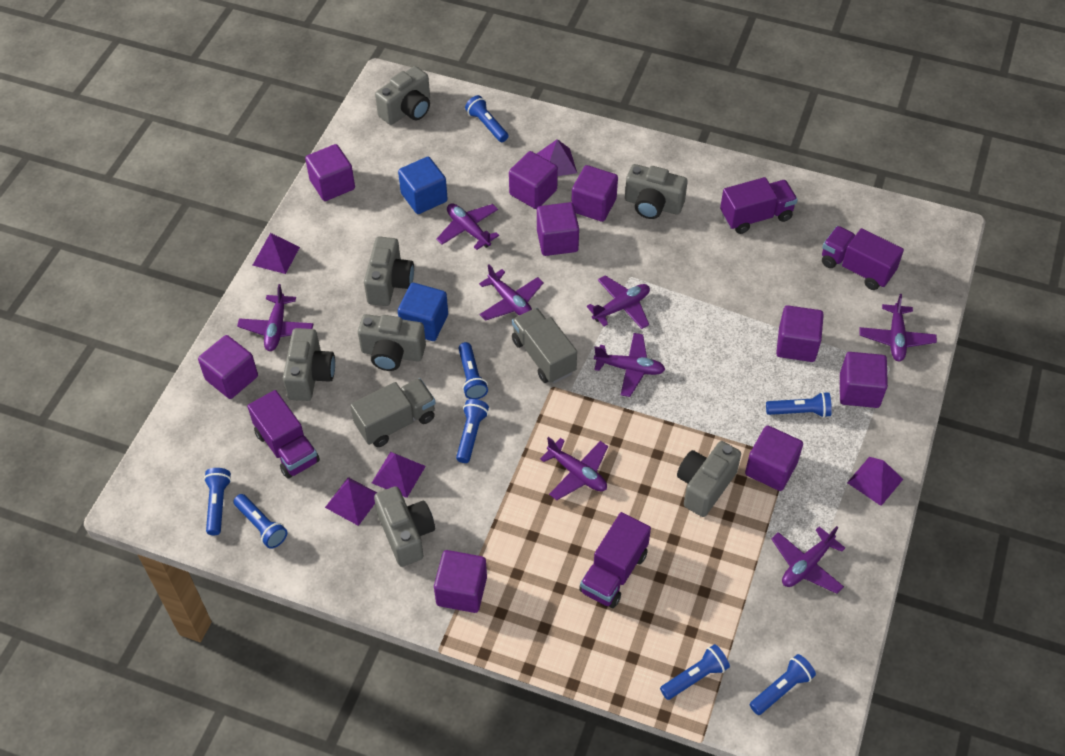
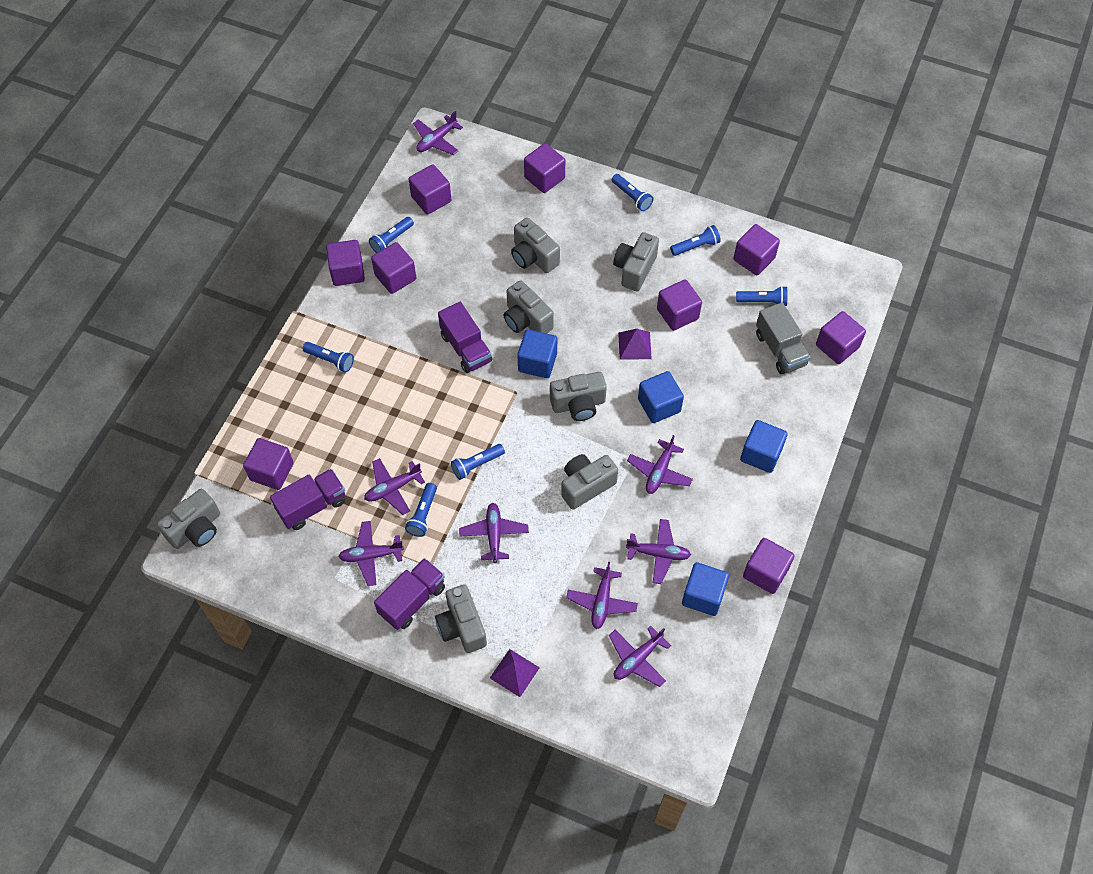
blue cube: 2 -> 4
blue flashlight: 8 -> 7
grey truck: 2 -> 1
purple pyramid: 5 -> 2
purple truck: 4 -> 3

